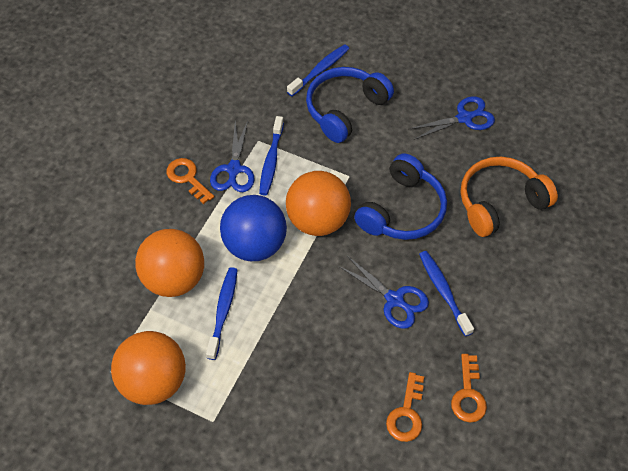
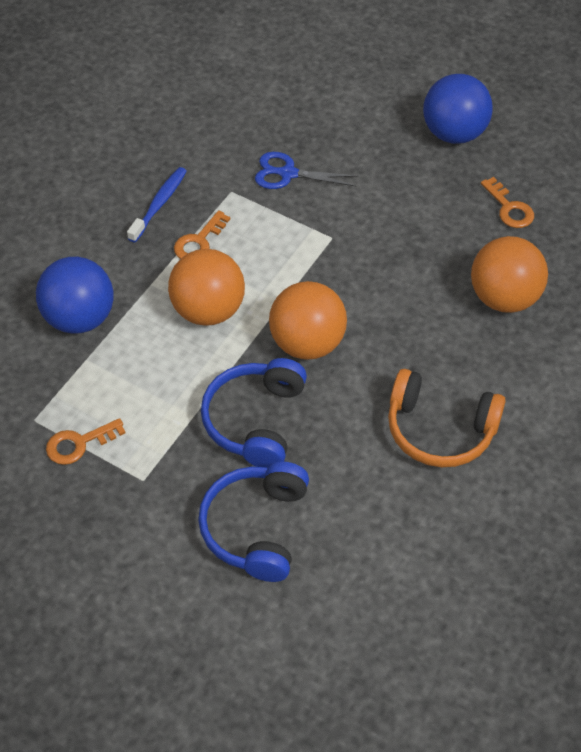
blue ball: 1 -> 2
blue scissors: 3 -> 1
blue toothbrush: 4 -> 1

